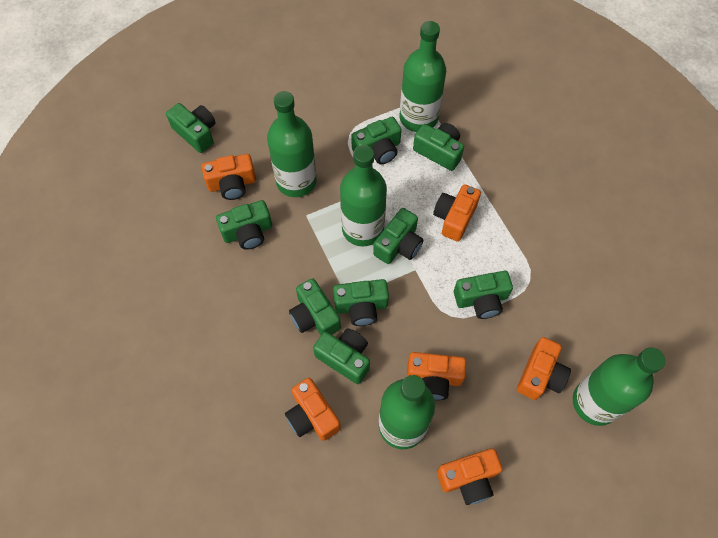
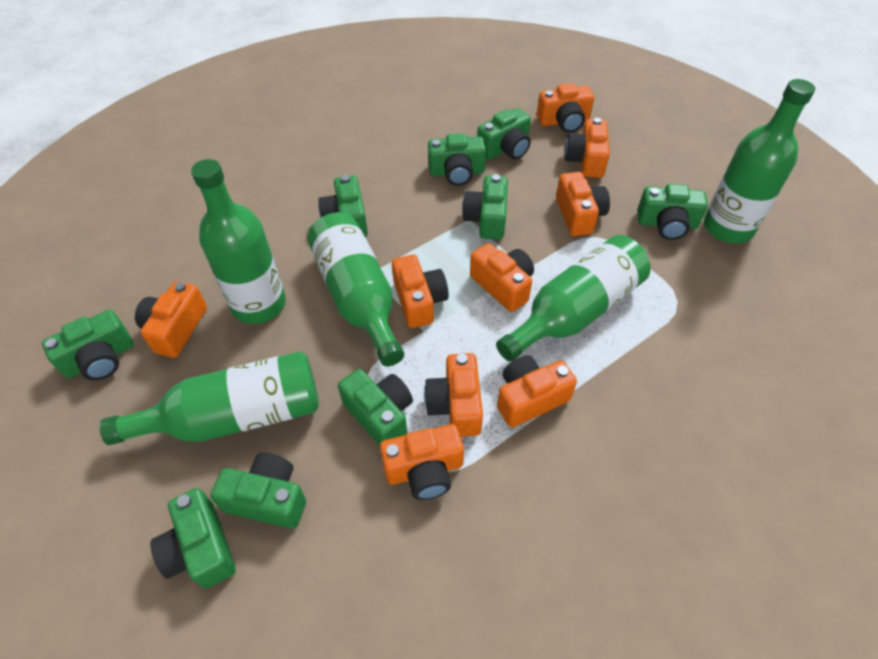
orange camera: 6 -> 9

